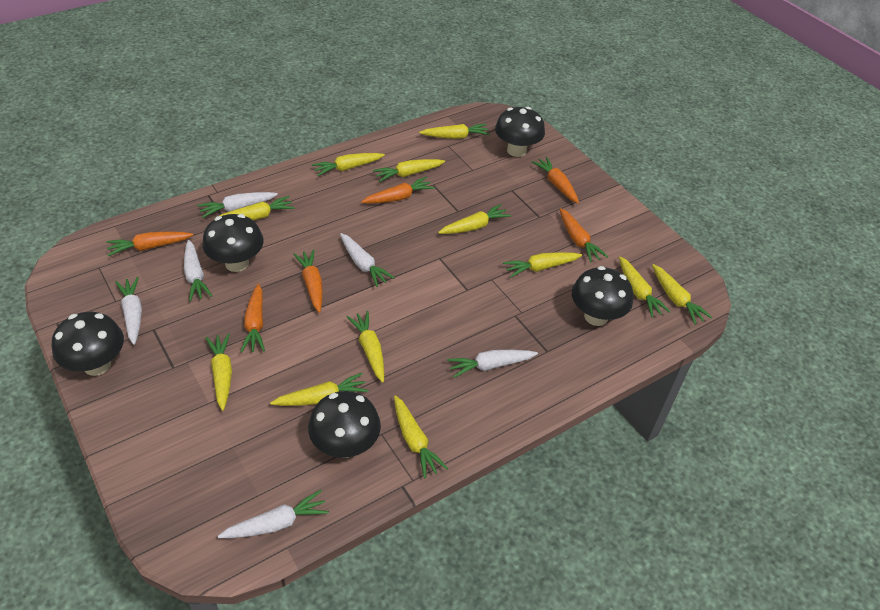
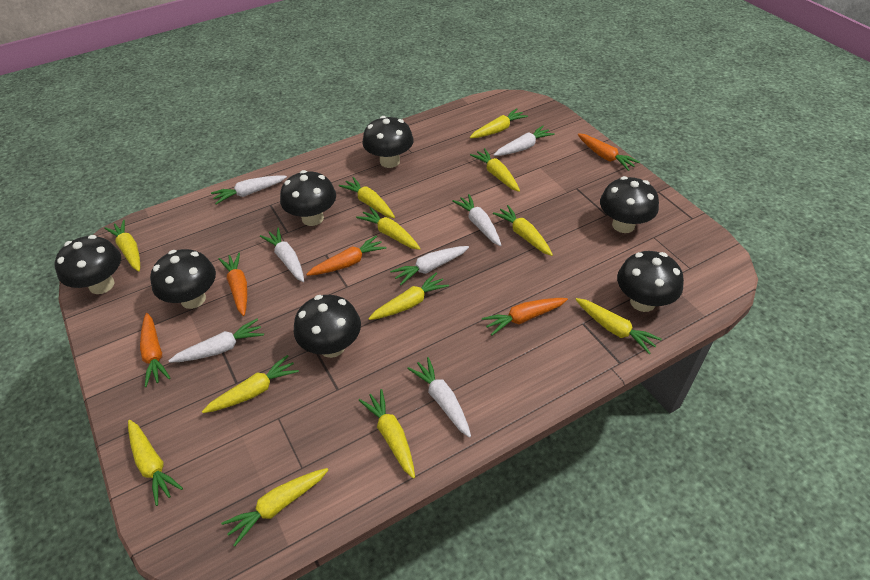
black mushroom: 5 -> 7
orange carrot: 6 -> 5
white carrot: 6 -> 7

